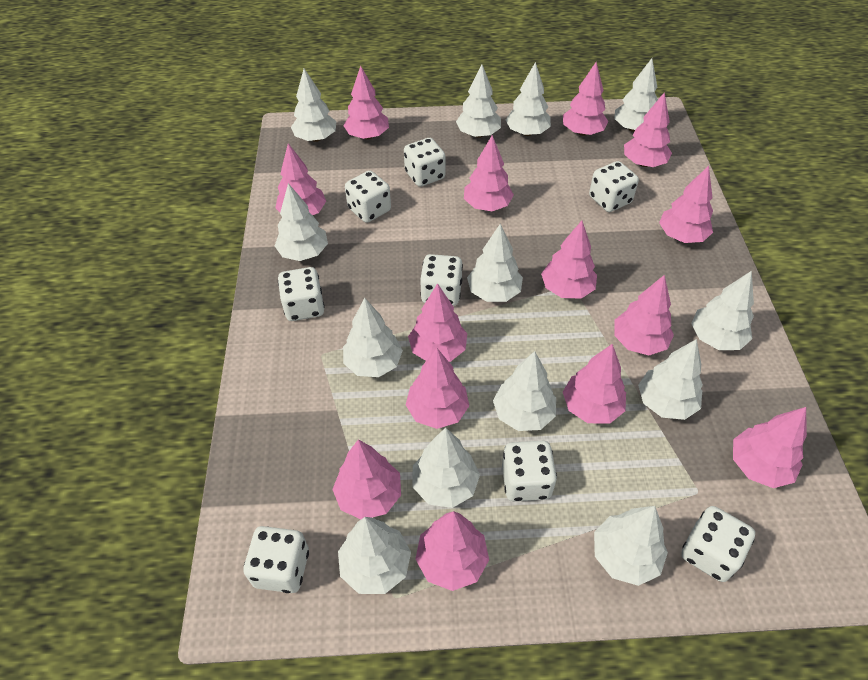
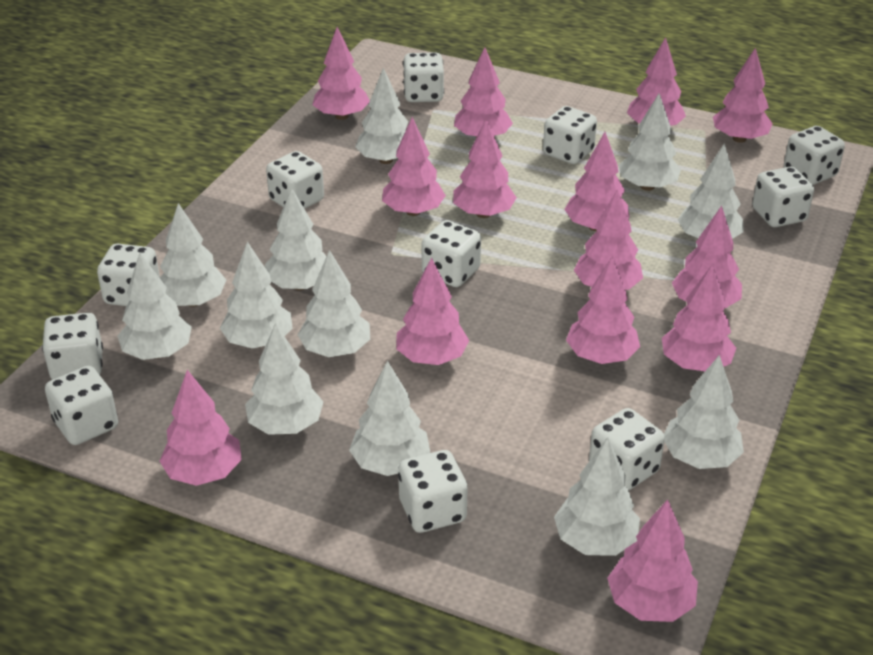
white dice: 8 -> 11
white tree: 13 -> 12

